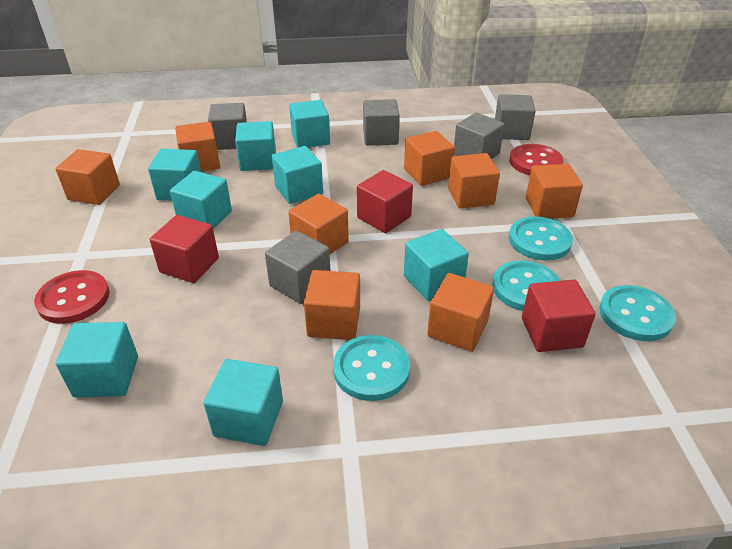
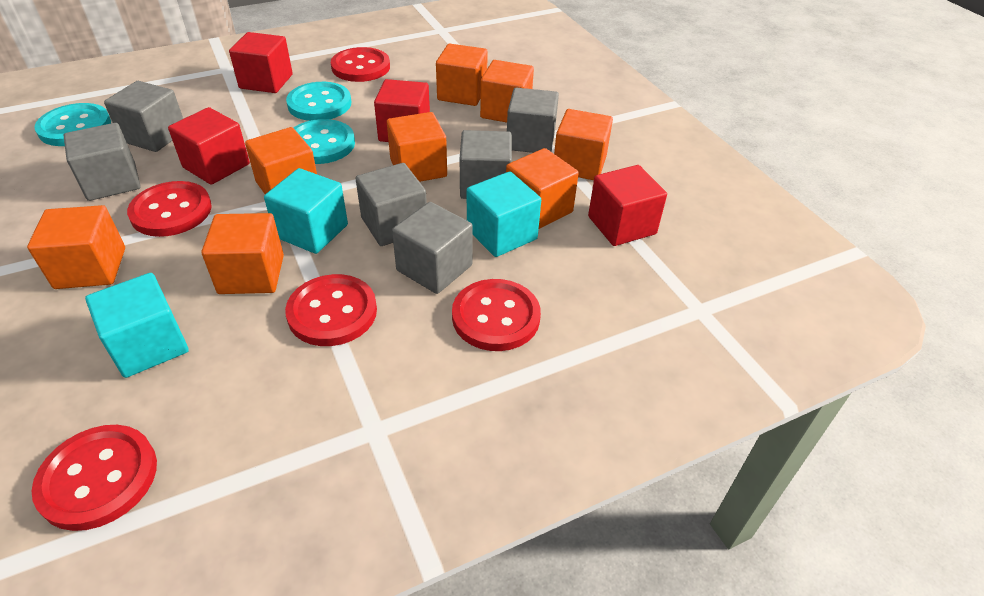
grey cube: 5 -> 6
red button: 2 -> 5
red cube: 3 -> 4
turquoise button: 4 -> 3
turquoise cube: 8 -> 3

